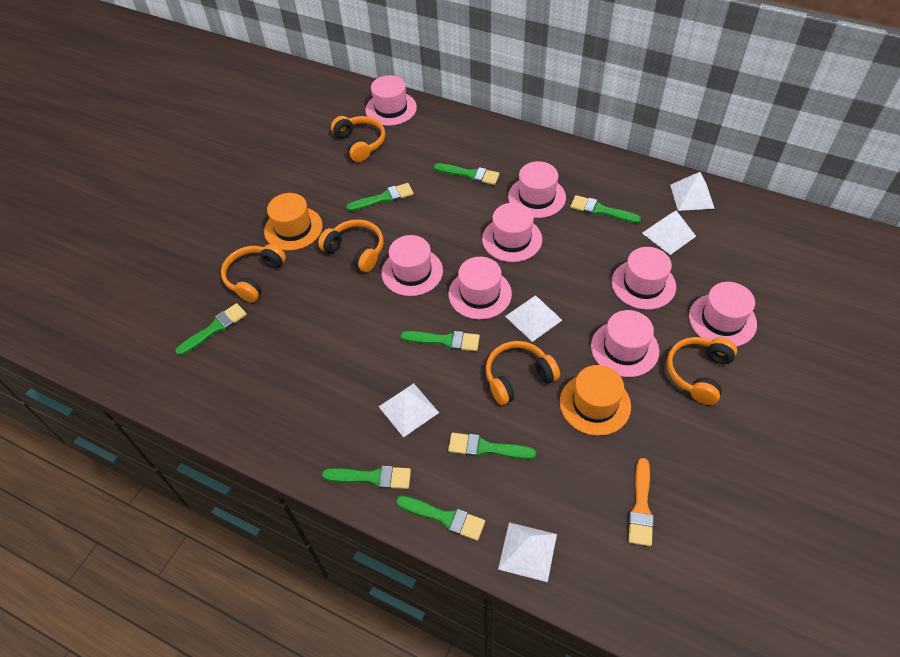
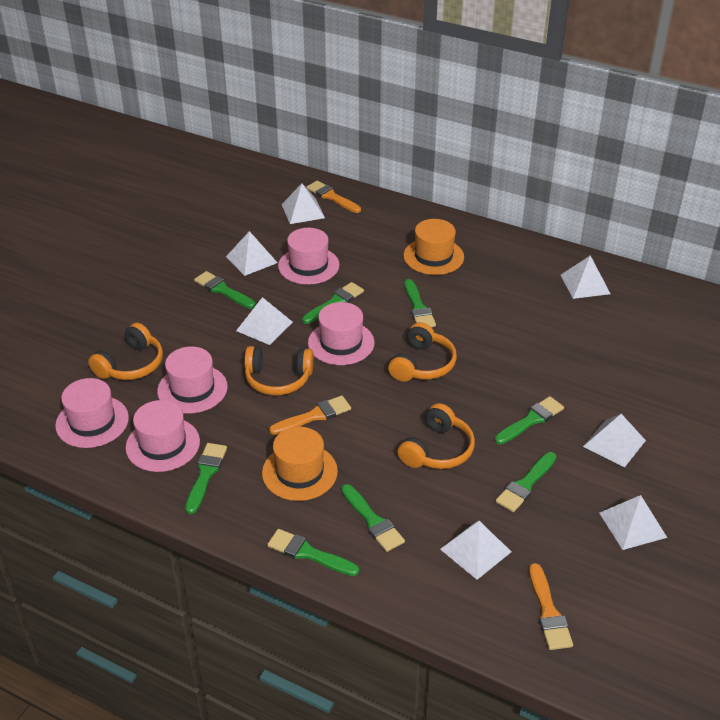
orange brush: 1 -> 3
orange headphones: 5 -> 4
pink hat: 8 -> 5
white pyramid: 5 -> 7

